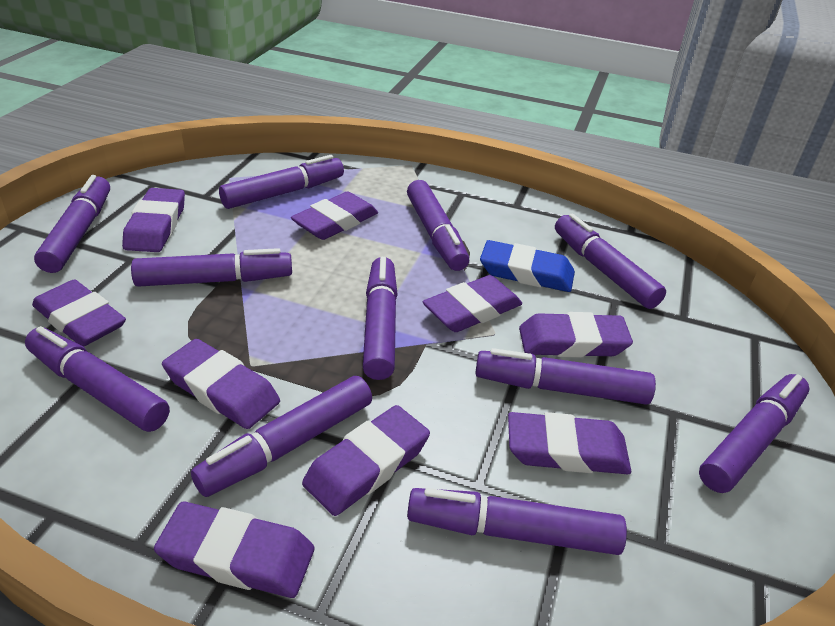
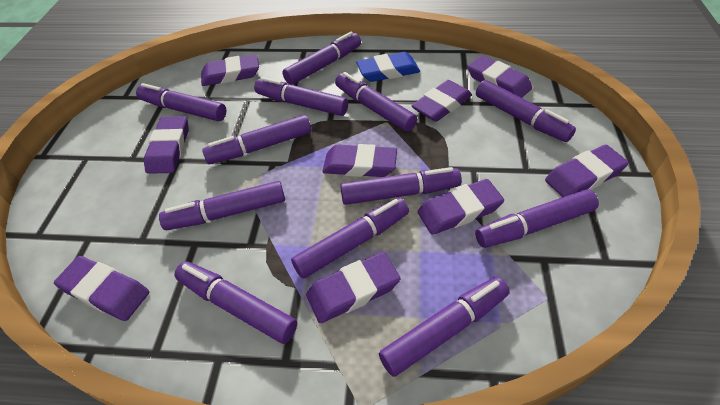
purple marker: 11 -> 12

